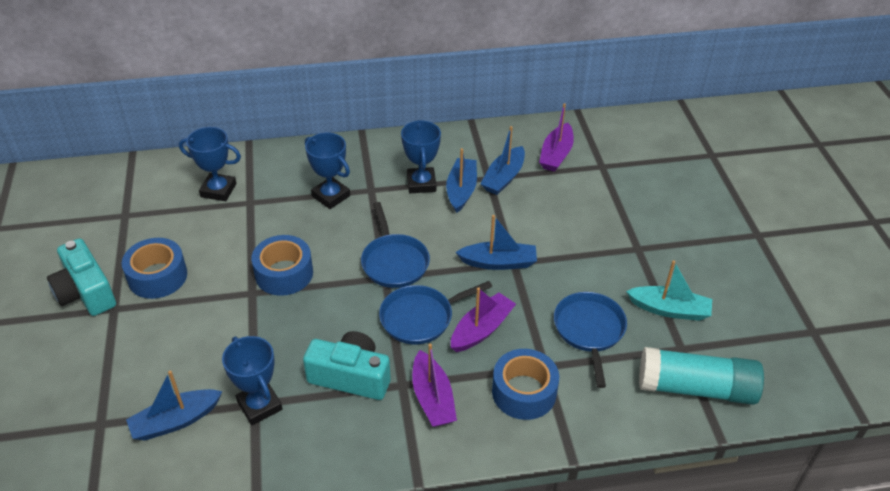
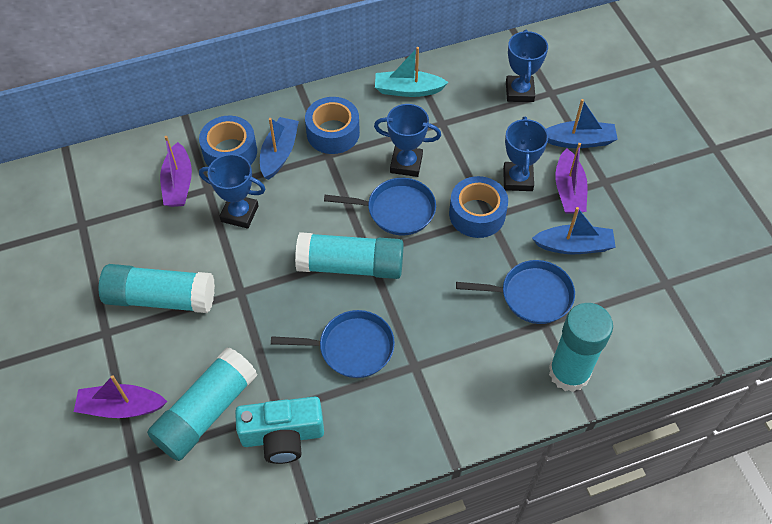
blue boat: 4 -> 3
turquoise camera: 2 -> 1
turquoise glue stick: 1 -> 4

